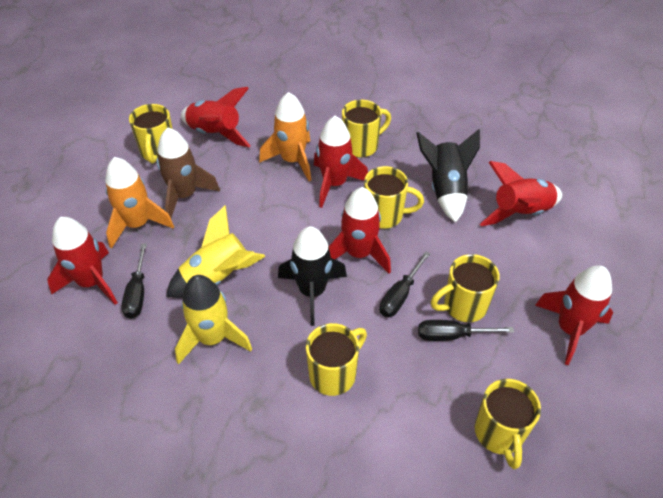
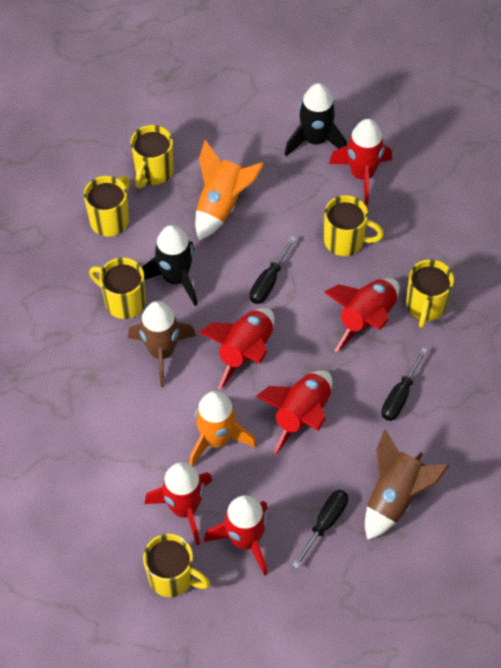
brown rocket: 1 -> 2
yellow rocket: 2 -> 0

